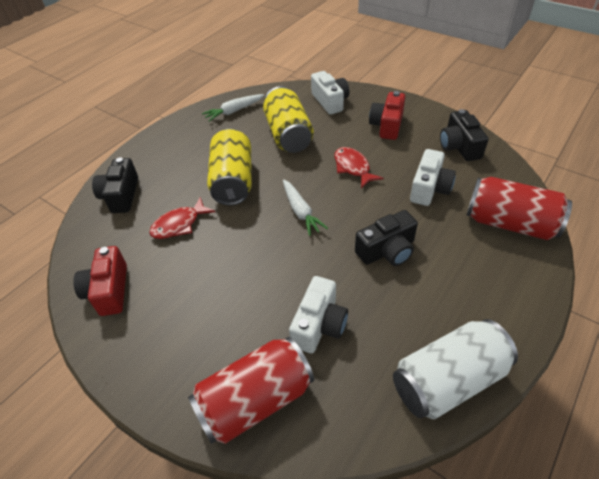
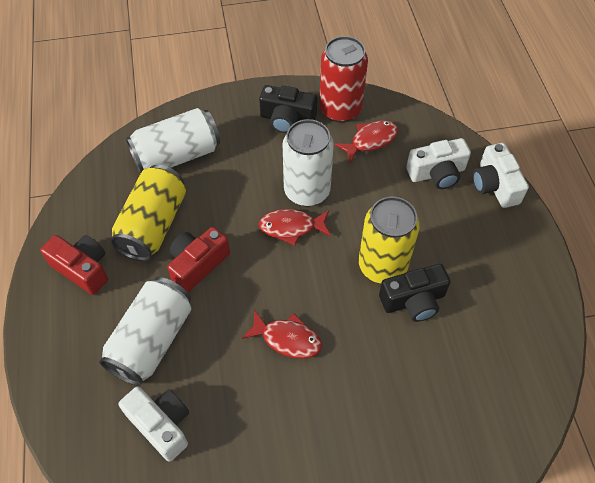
black camera: 3 -> 2
red can: 2 -> 1
red fish: 2 -> 3
white can: 1 -> 3
white carrot: 2 -> 0

